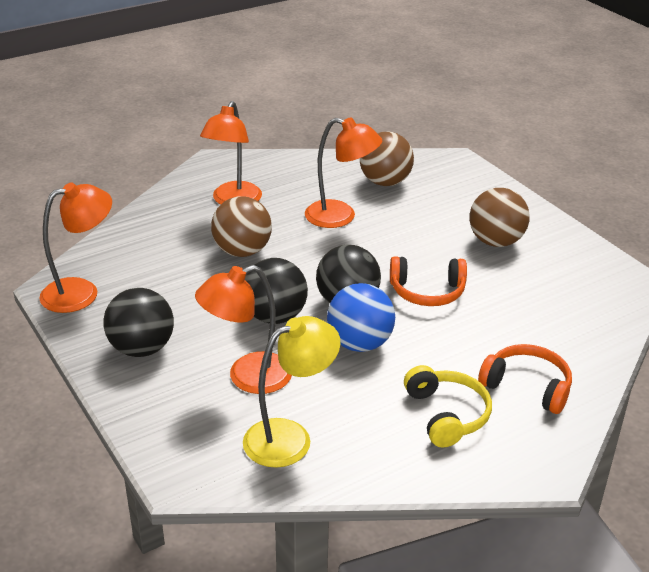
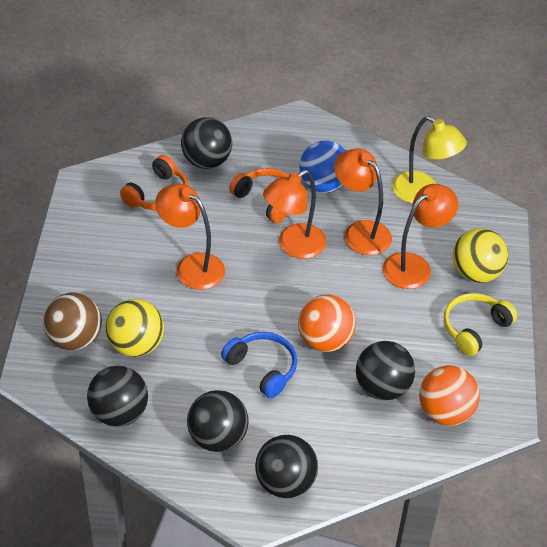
black ball: 3 -> 5
blue headphones: 0 -> 1
brown ball: 3 -> 1
orange ball: 0 -> 2
yellow ball: 0 -> 2

